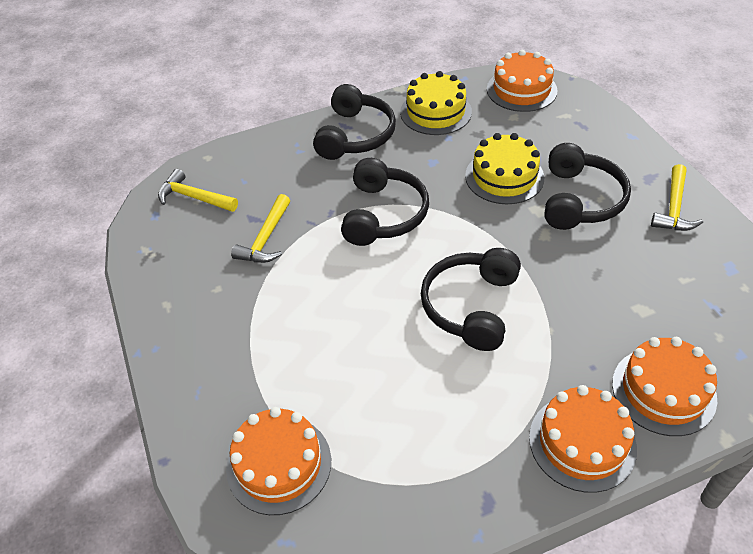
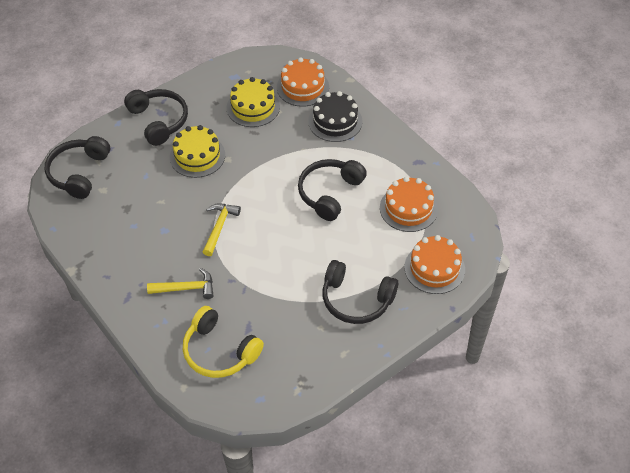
black cake: 0 -> 1
orange cake: 4 -> 3
yellow hammer: 3 -> 2
yellow headphones: 0 -> 1

